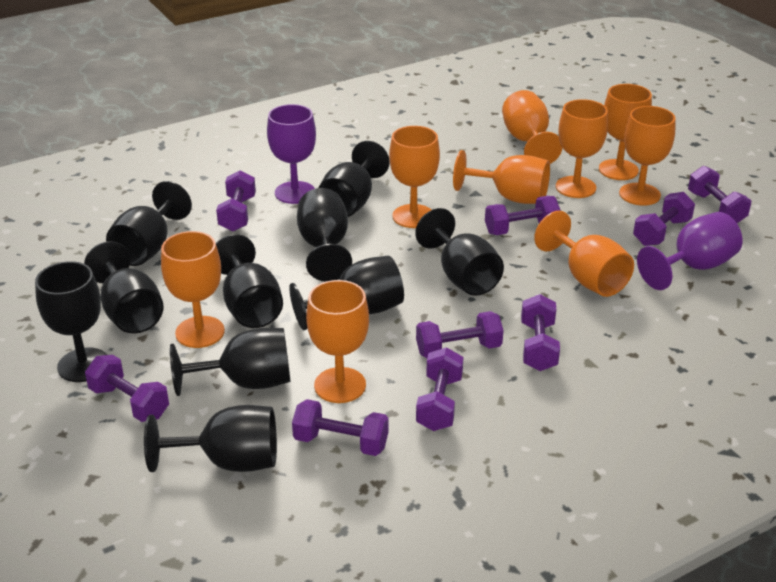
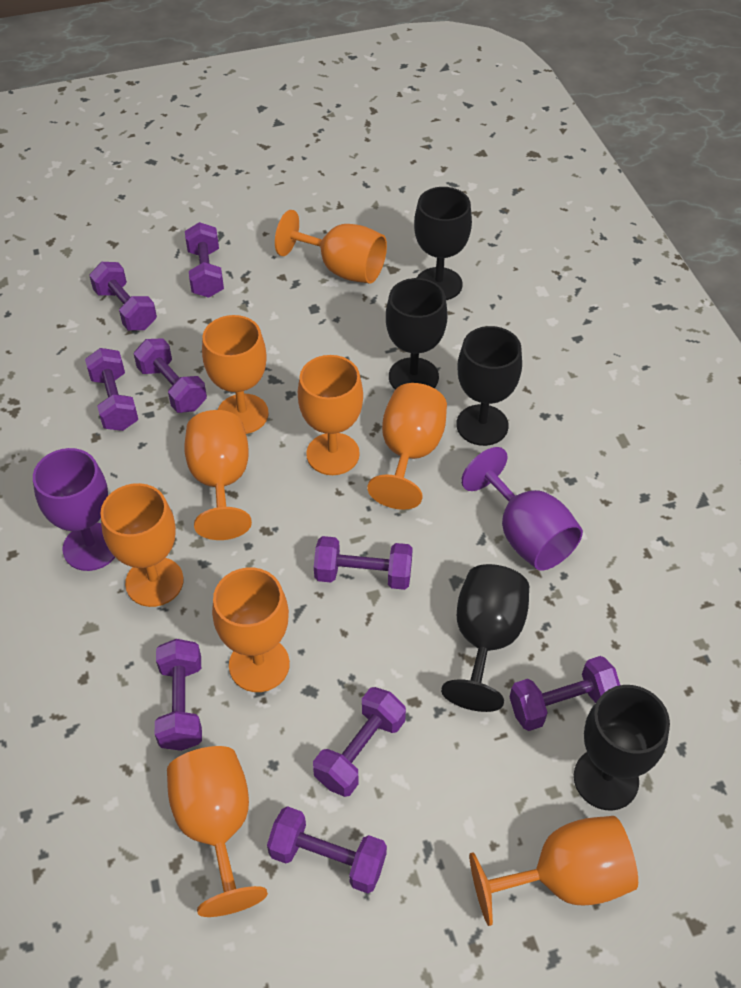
black goblet: 10 -> 5

